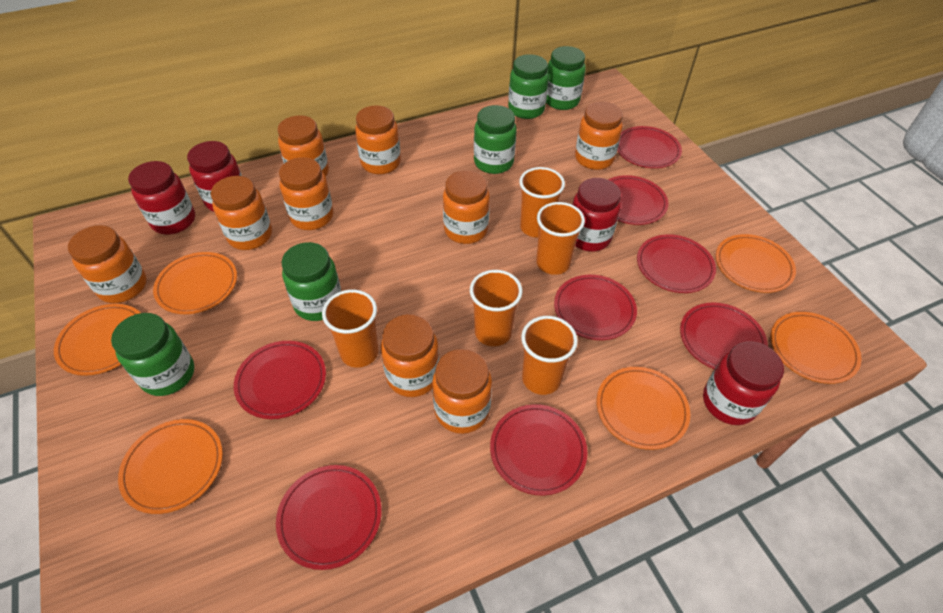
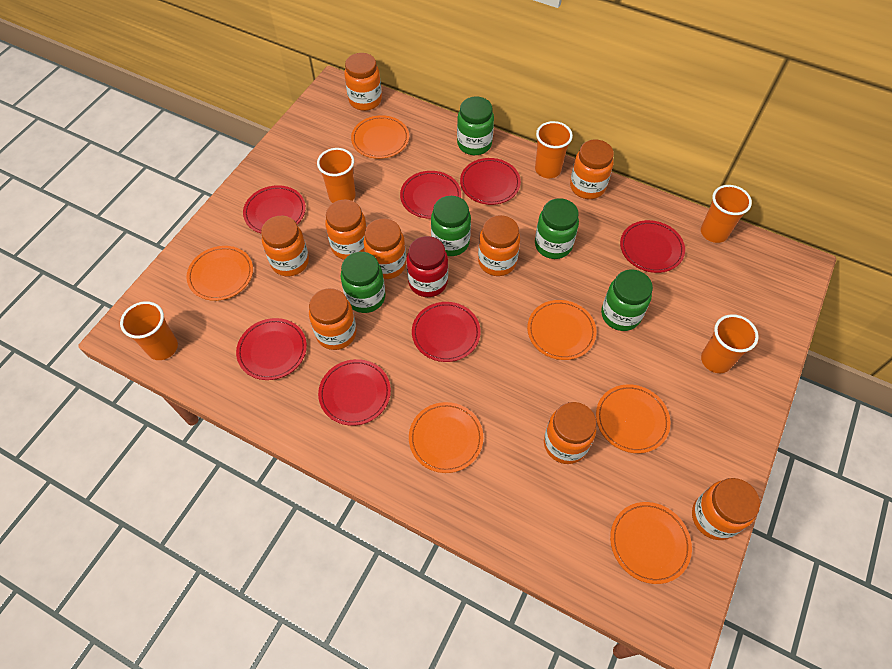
red jar: 4 -> 1
red plate: 8 -> 7

